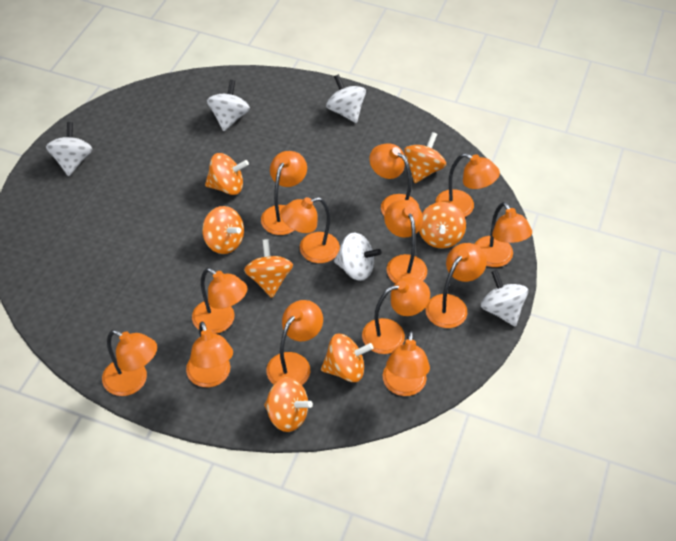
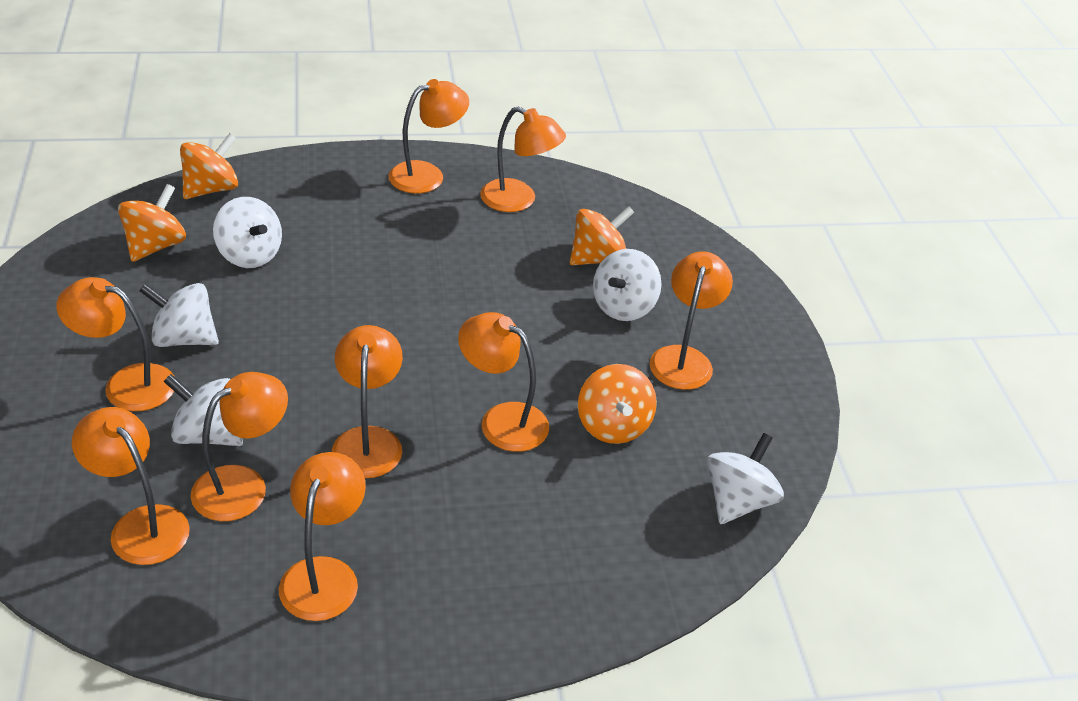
orange lamp: 13 -> 9
orange spinning top: 7 -> 4

